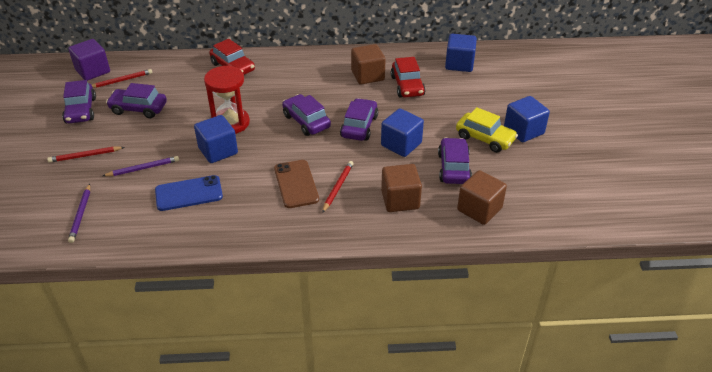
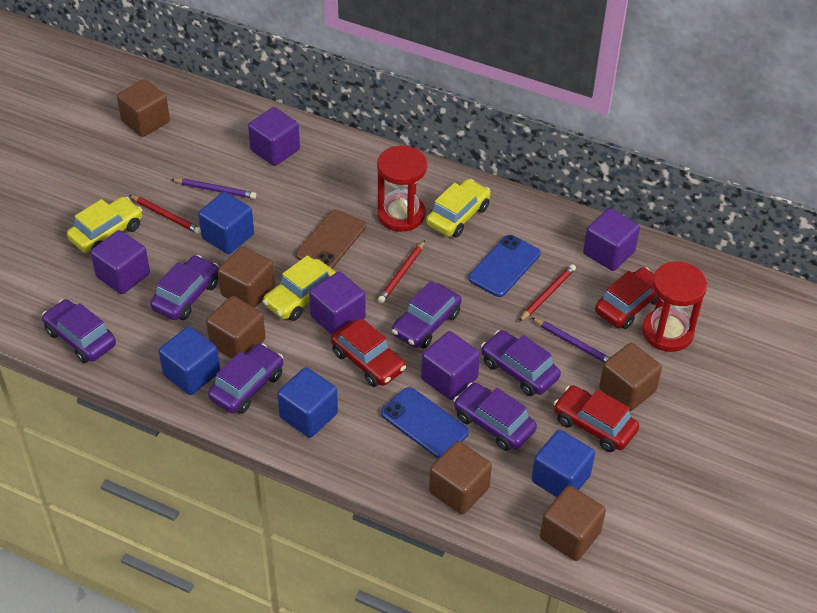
blue phone: 1 -> 2
brown cube: 3 -> 6
purple car: 5 -> 6
purple cube: 1 -> 5
red car: 2 -> 3
red hourglass: 1 -> 2
yellow car: 1 -> 3

